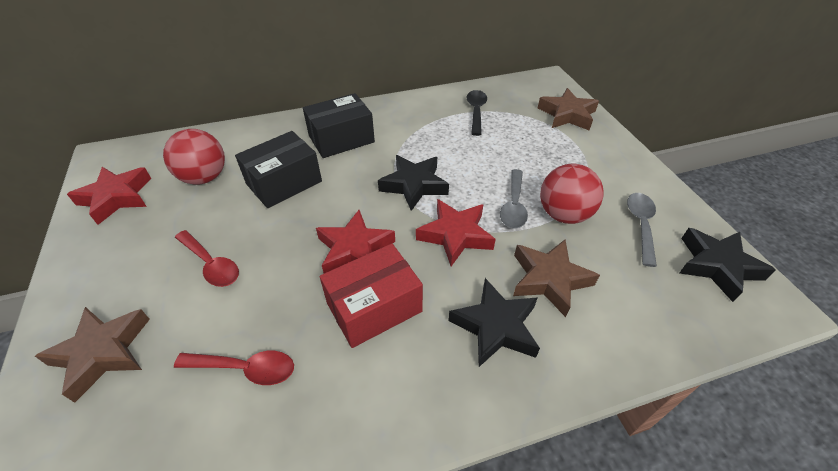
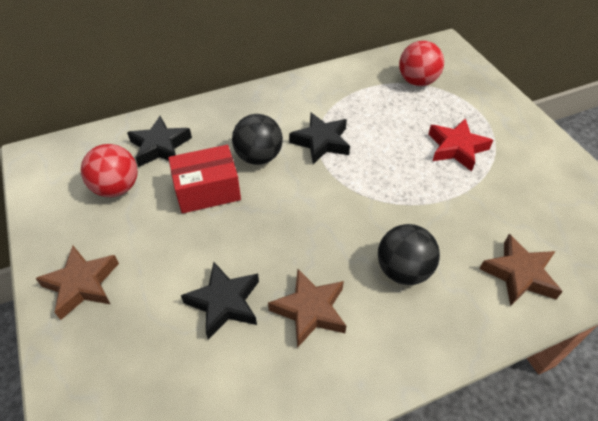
black ball: 0 -> 2
black box: 2 -> 0
black spoon: 1 -> 0
grey spoon: 2 -> 0
red spoon: 2 -> 0
red star: 3 -> 1

